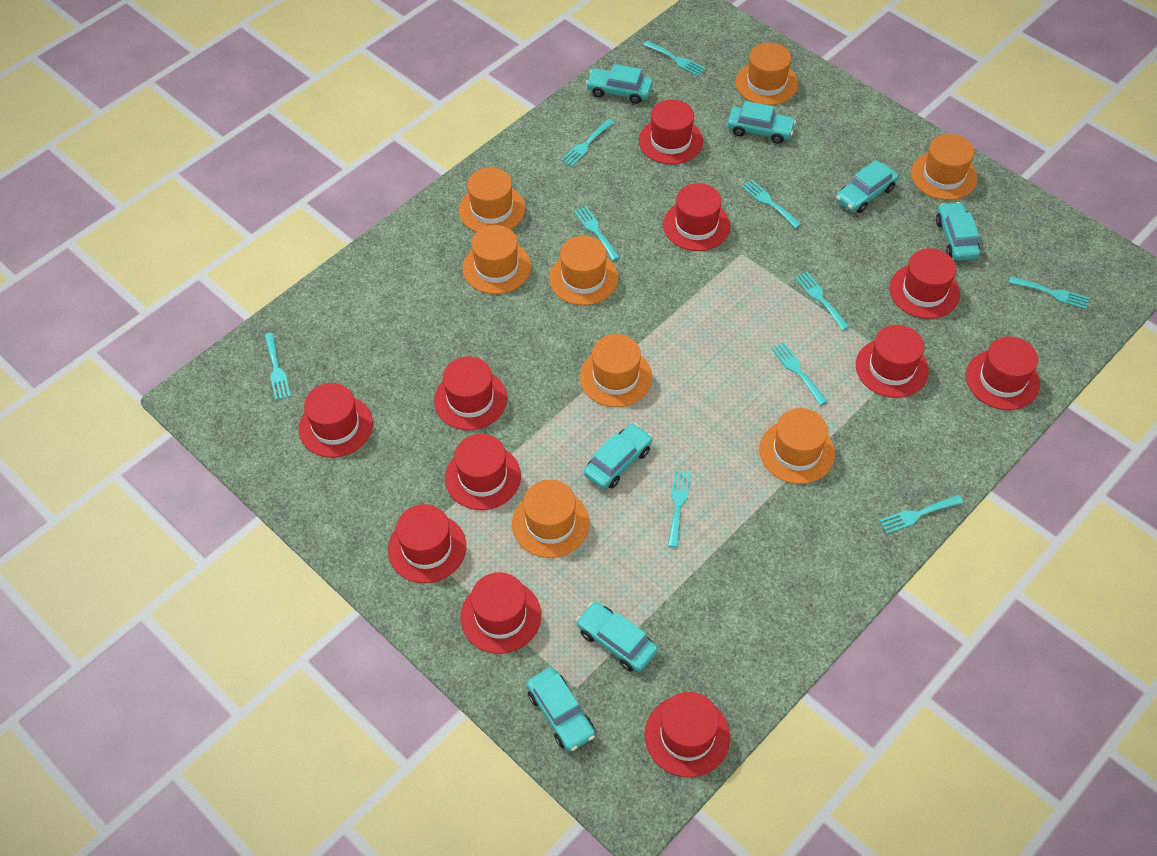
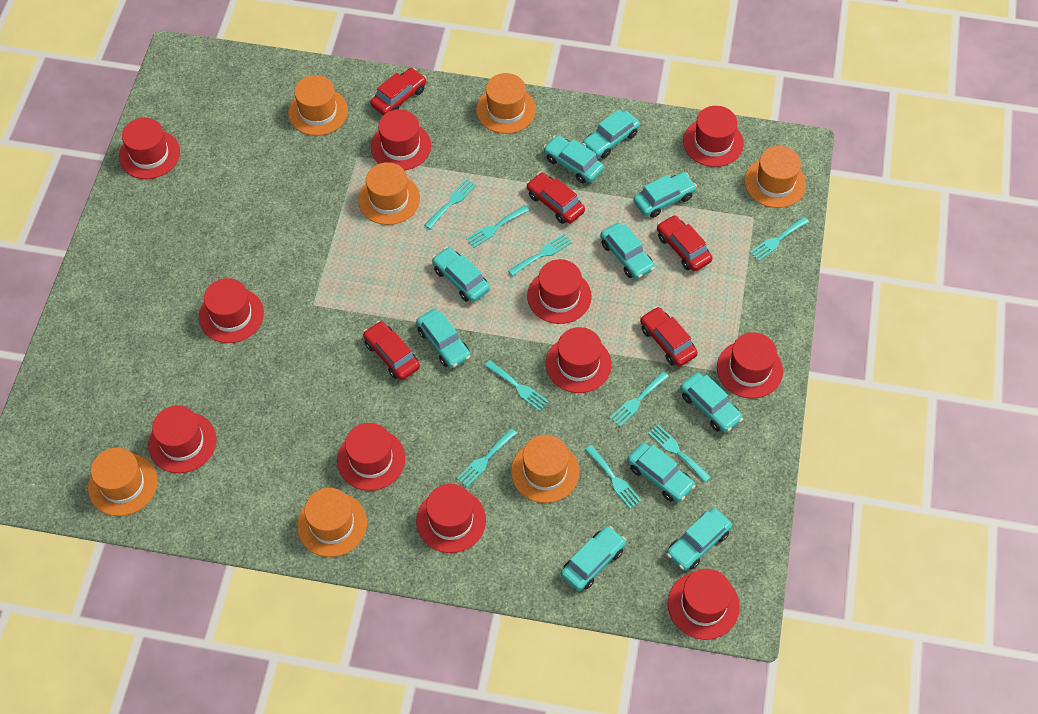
orange hat: 8 -> 7
red car: 0 -> 5
turquoise car: 7 -> 10
turquoise fork: 10 -> 9

